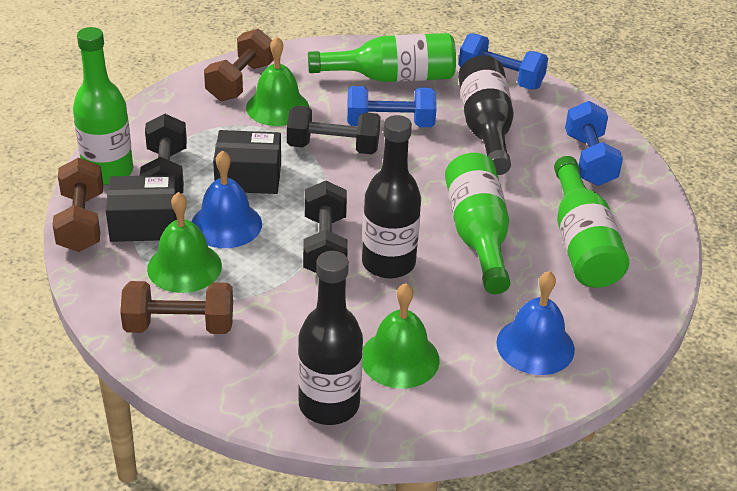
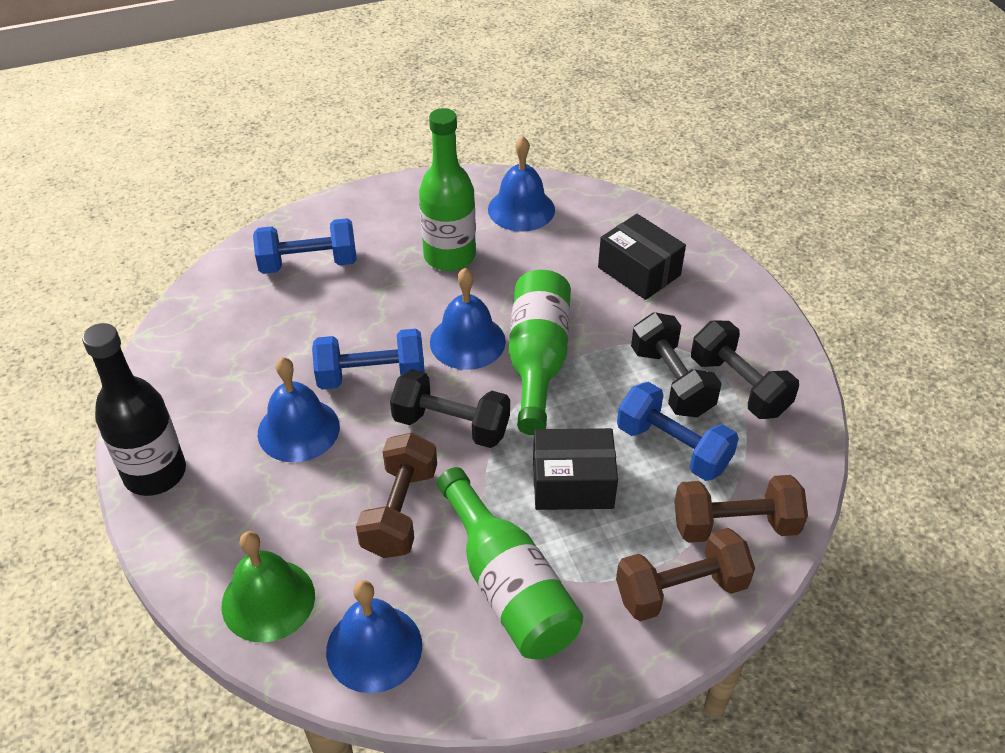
black bottle: 3 -> 1
blue bell: 2 -> 4
green bell: 3 -> 1
green bottle: 4 -> 3

